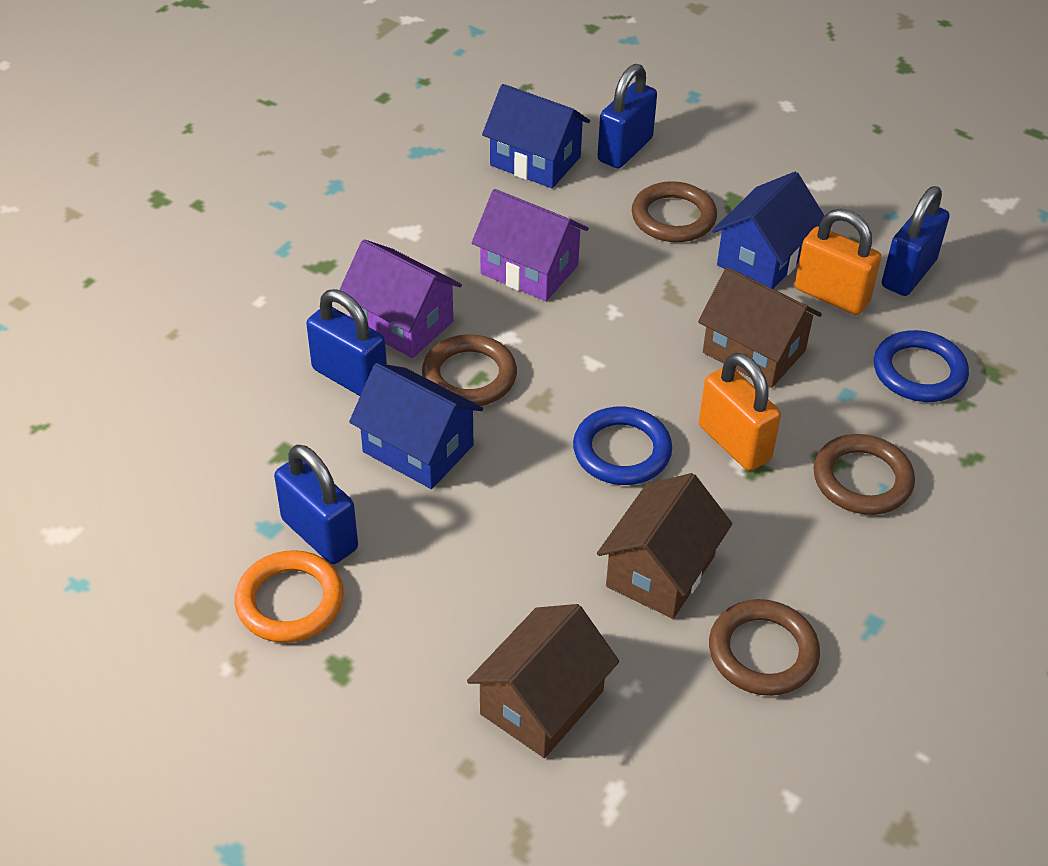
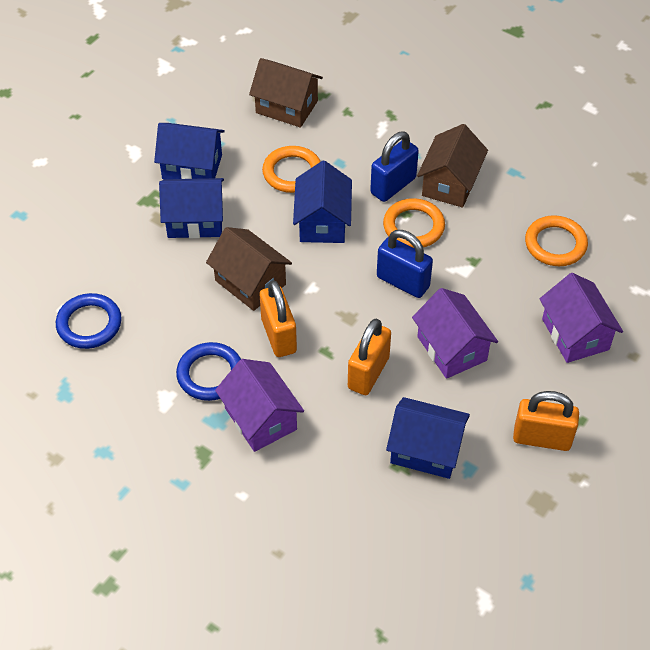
blue house: 3 -> 4
blue padlock: 4 -> 2
brown ring: 4 -> 0
orange padlock: 2 -> 3
orange ring: 1 -> 3
purple house: 2 -> 3

